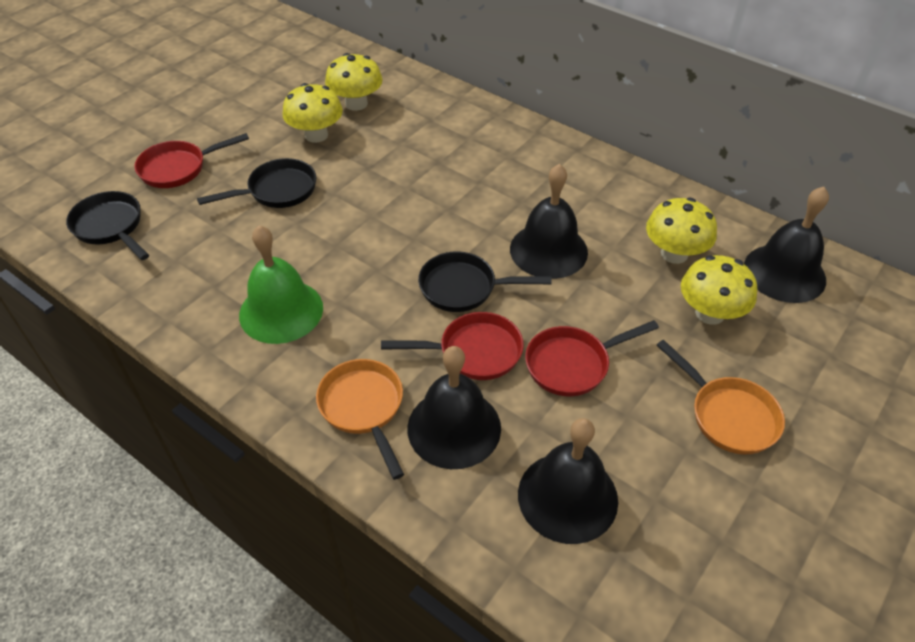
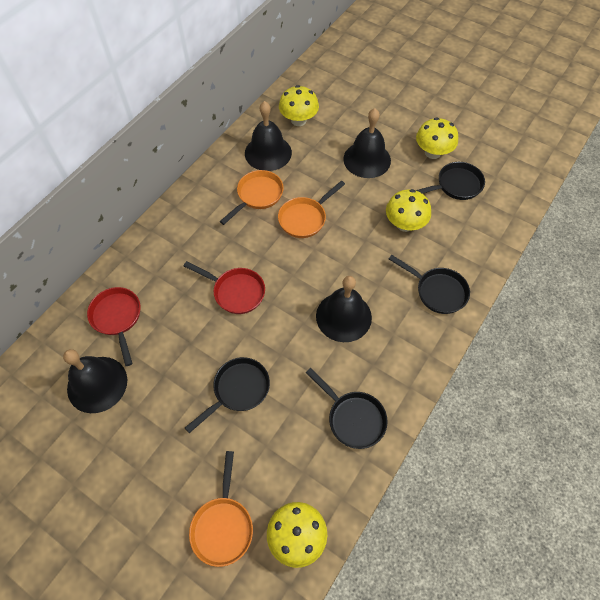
black pan: 3 -> 4
green bell: 1 -> 0
orange pan: 2 -> 3
red pan: 3 -> 2

